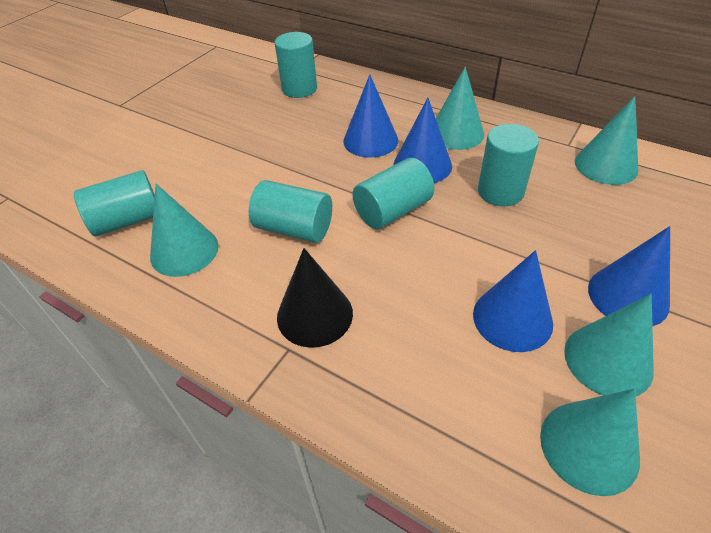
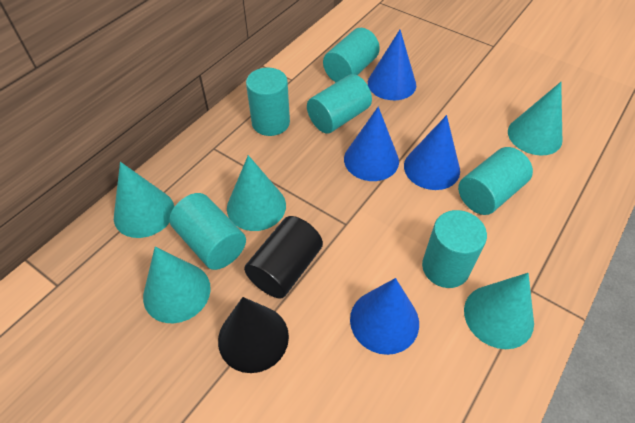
black cylinder: 0 -> 1
turquoise cylinder: 5 -> 6

